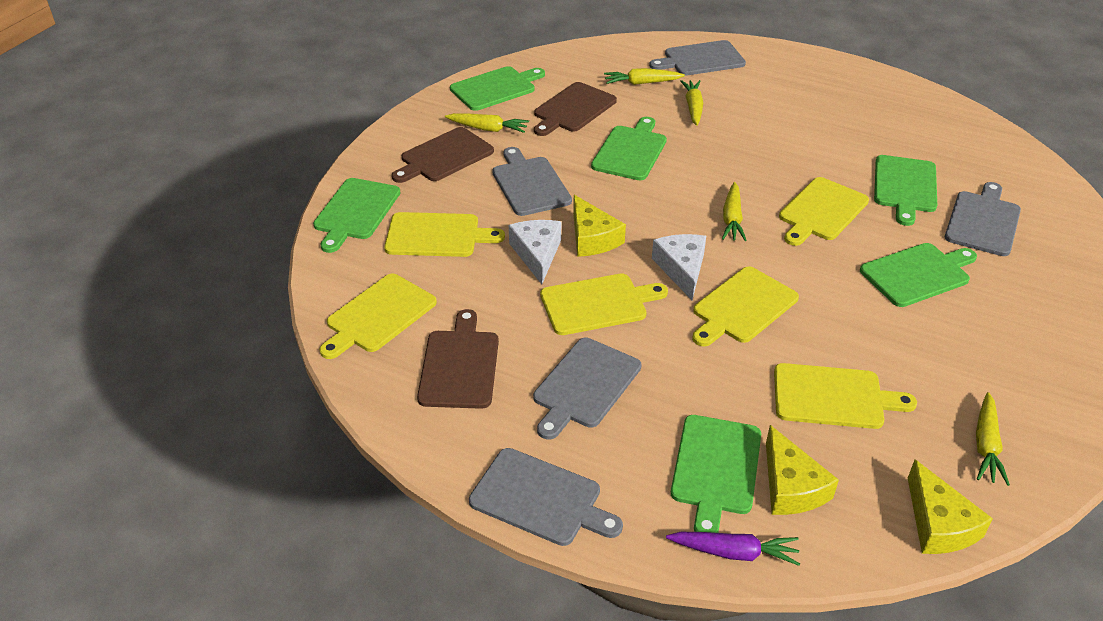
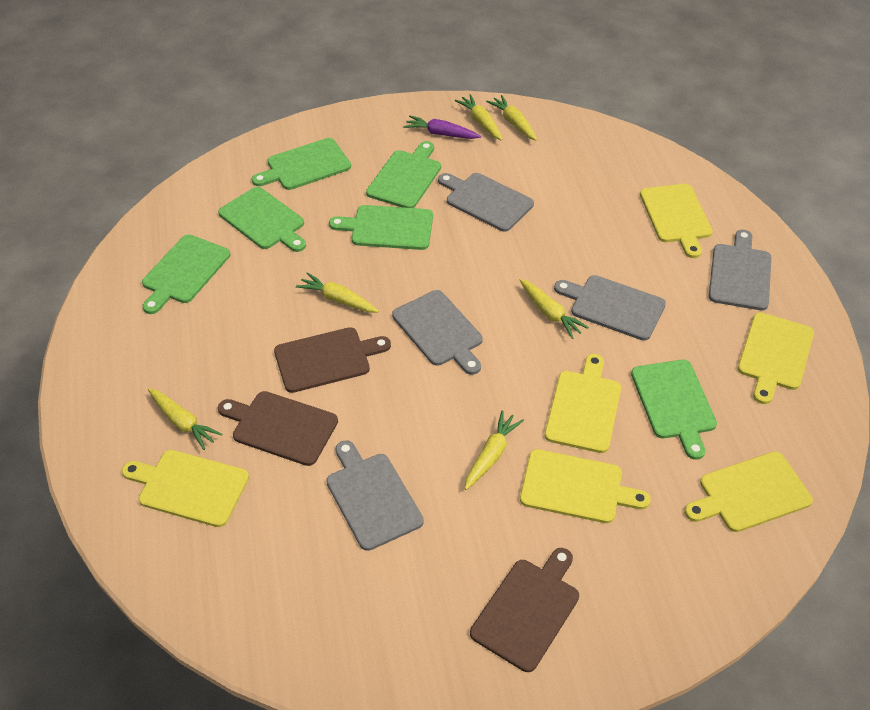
white cheese: 2 -> 0
yellow carrot: 5 -> 6
yellow cheese: 3 -> 0

